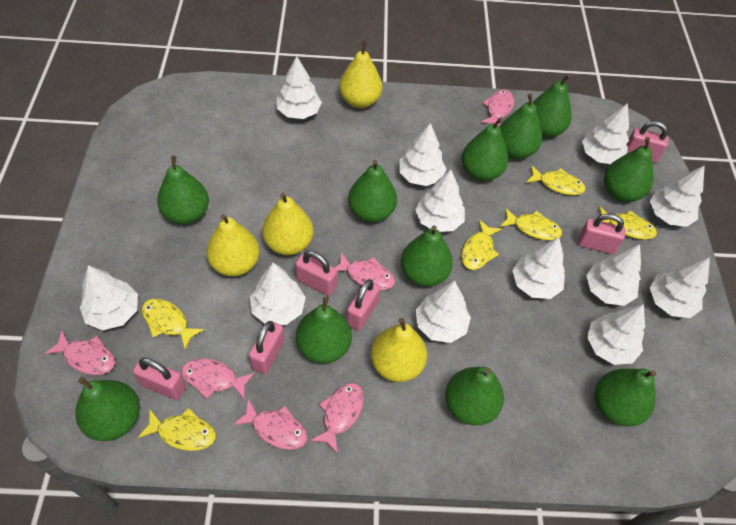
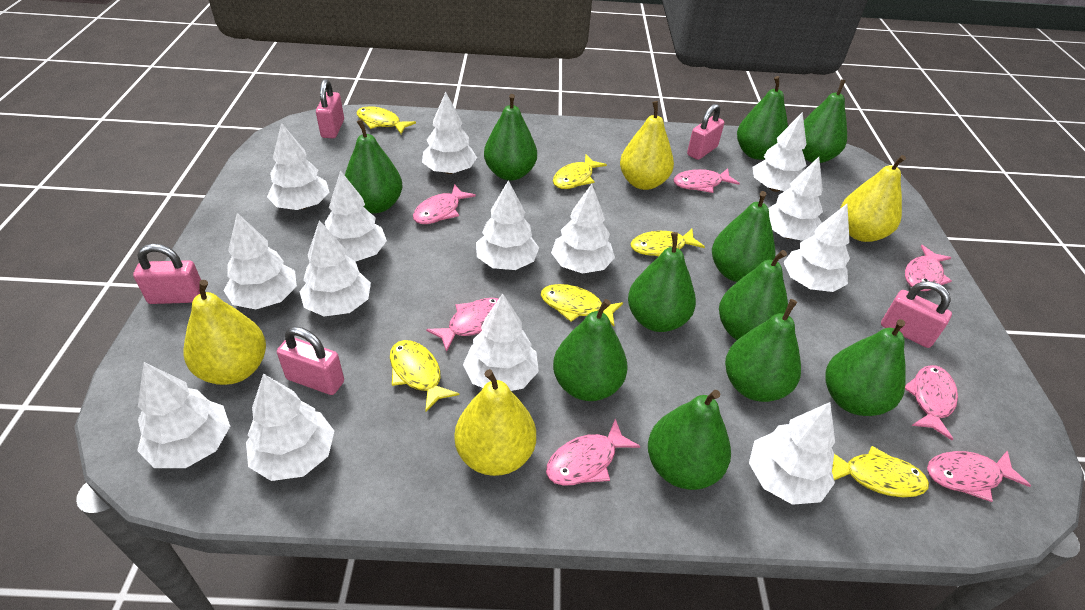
pink fish: 6 -> 7
pink padlock: 6 -> 5
white tree: 12 -> 14

